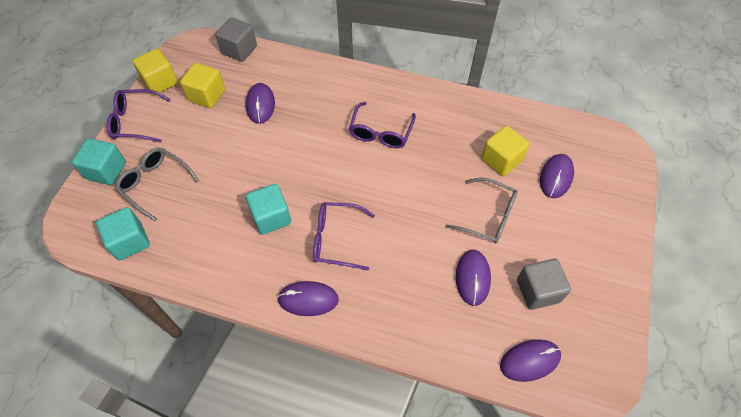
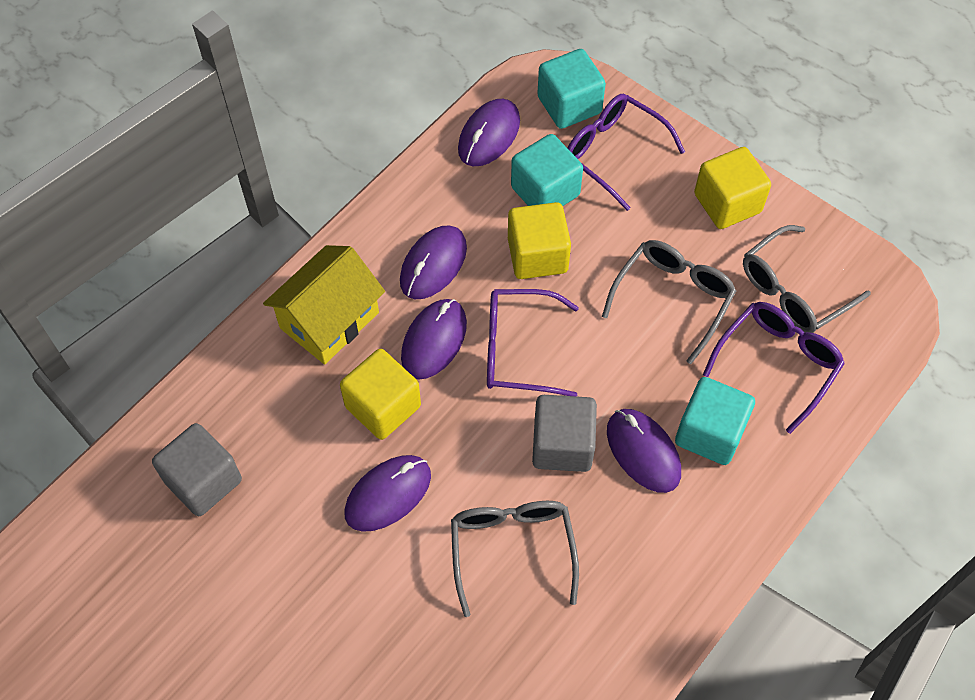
grey glasses: 2 -> 3
yellow house: 0 -> 1

